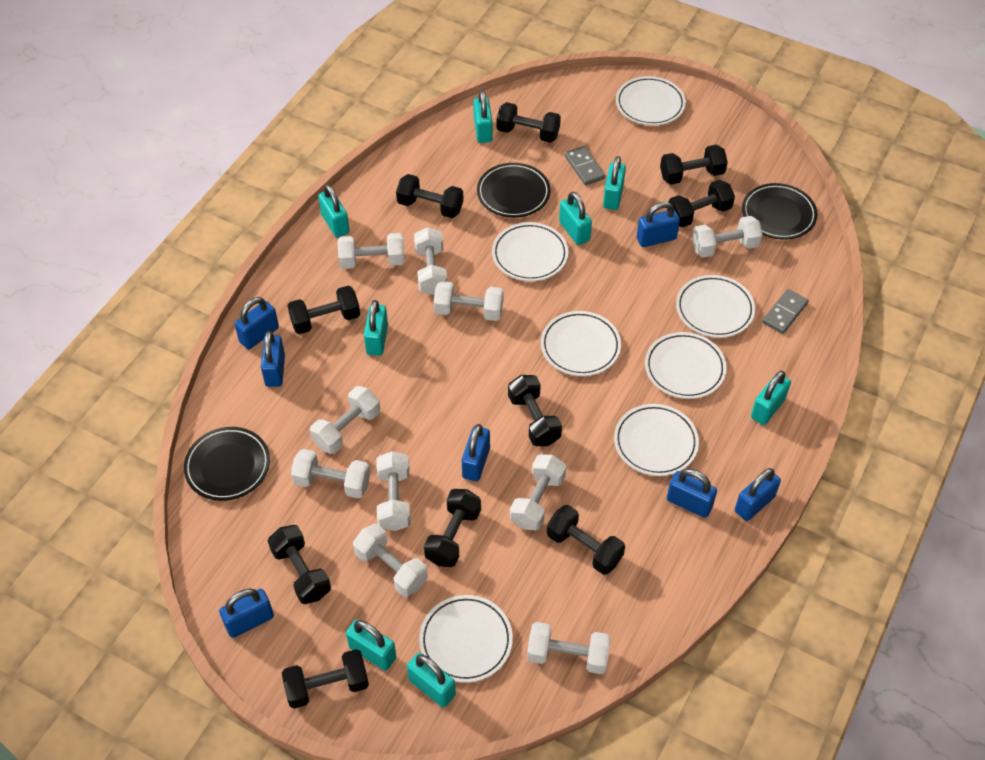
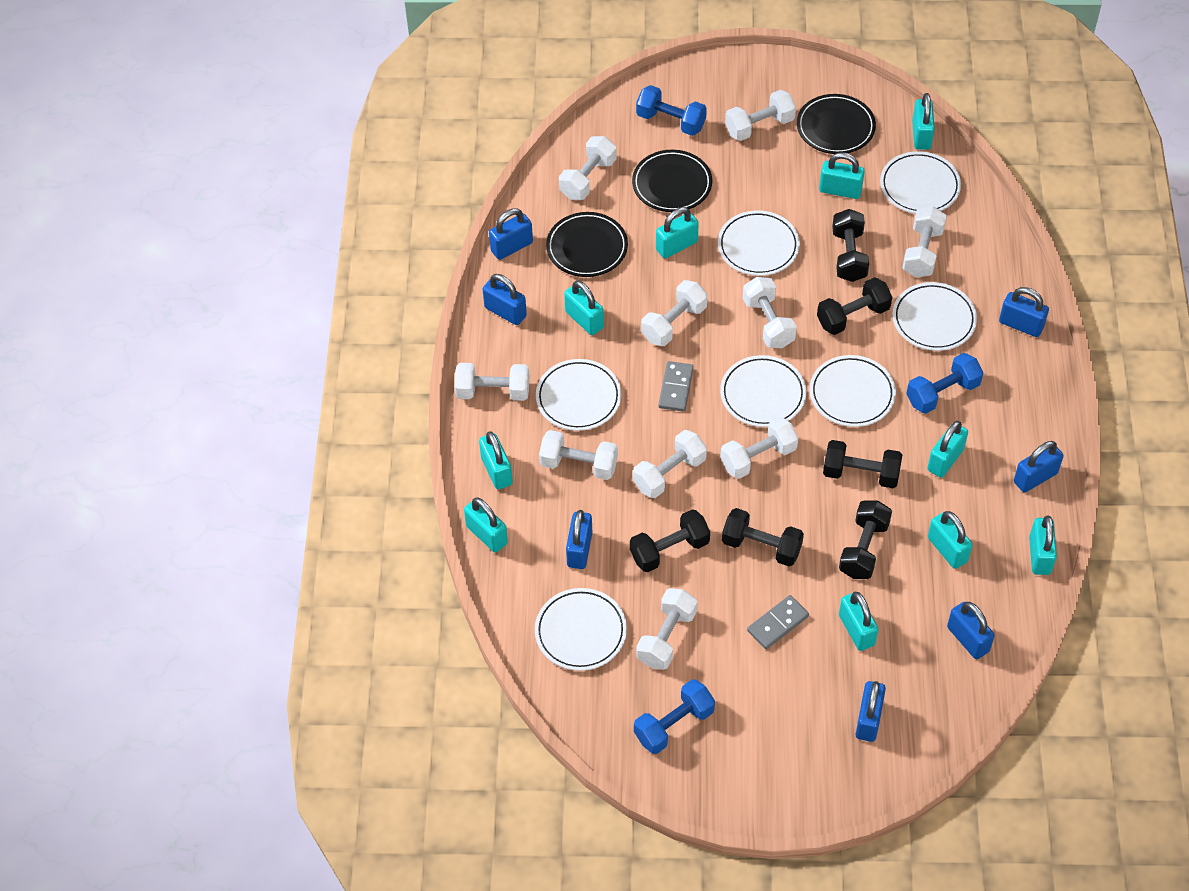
black dumbbell: 10 -> 6
blue dumbbell: 0 -> 3
turquoise padlock: 8 -> 10

